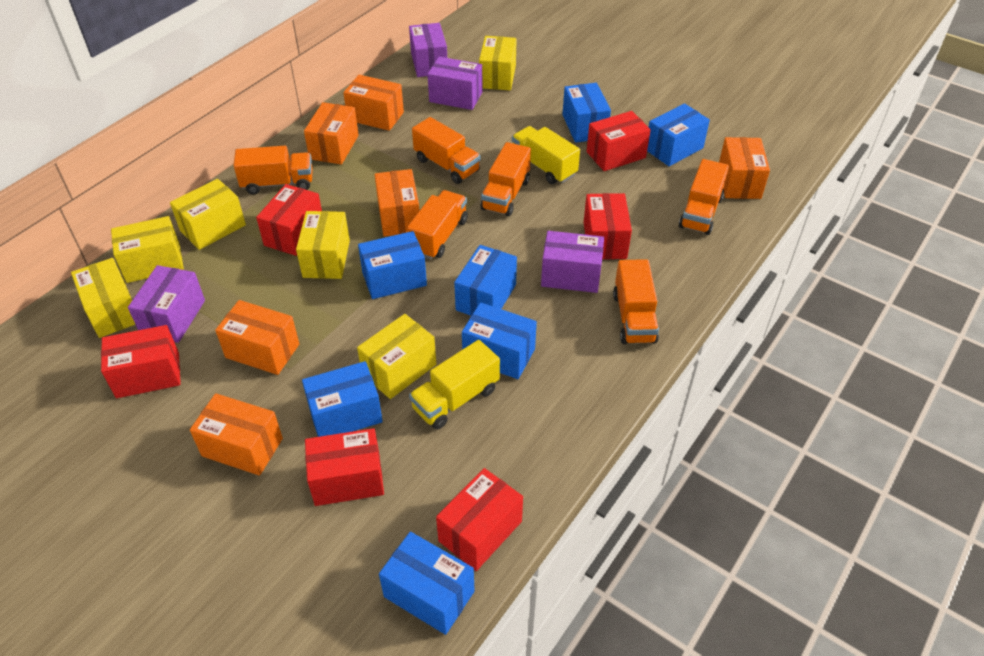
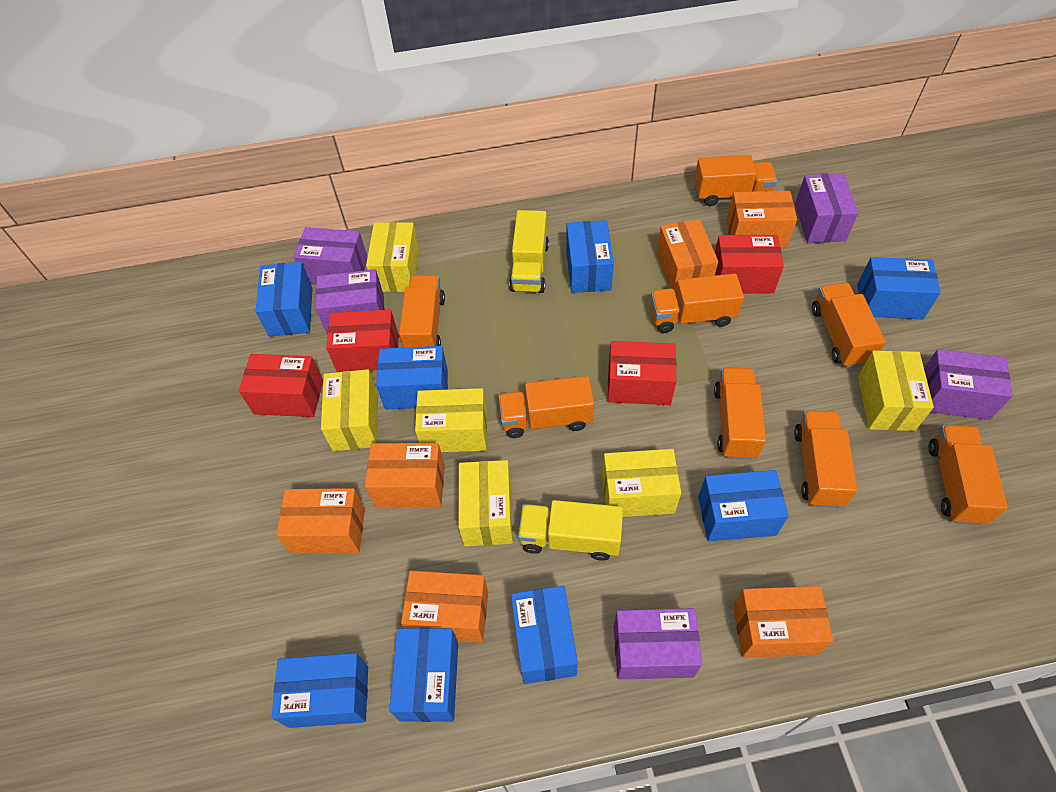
blue box: 7 -> 8
orange truck: 6 -> 8
purple box: 4 -> 5
red box: 6 -> 4

